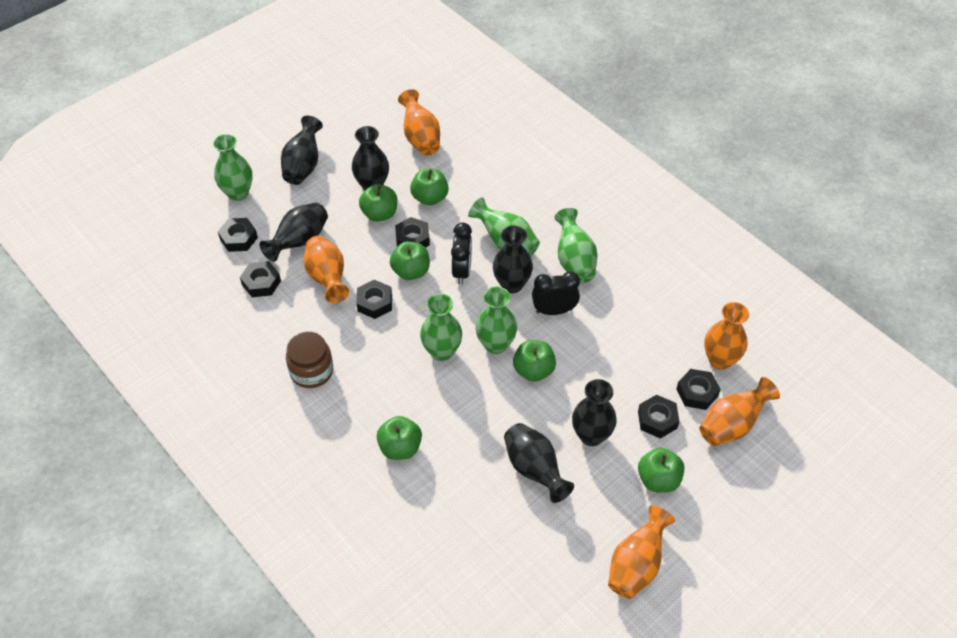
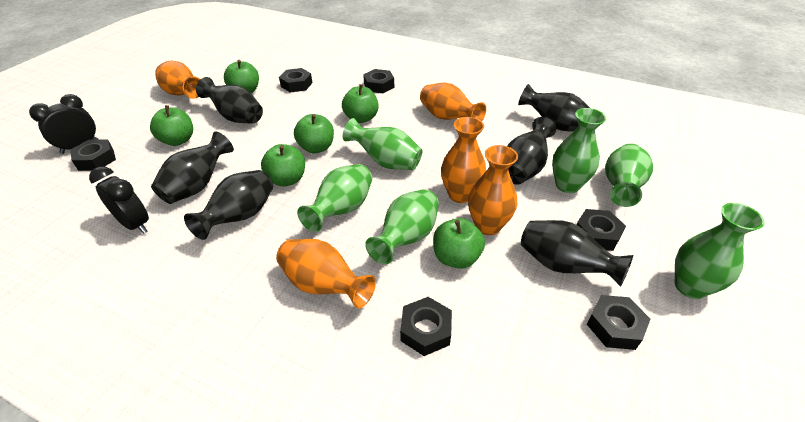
brown jar: 1 -> 0
green vase: 5 -> 6

